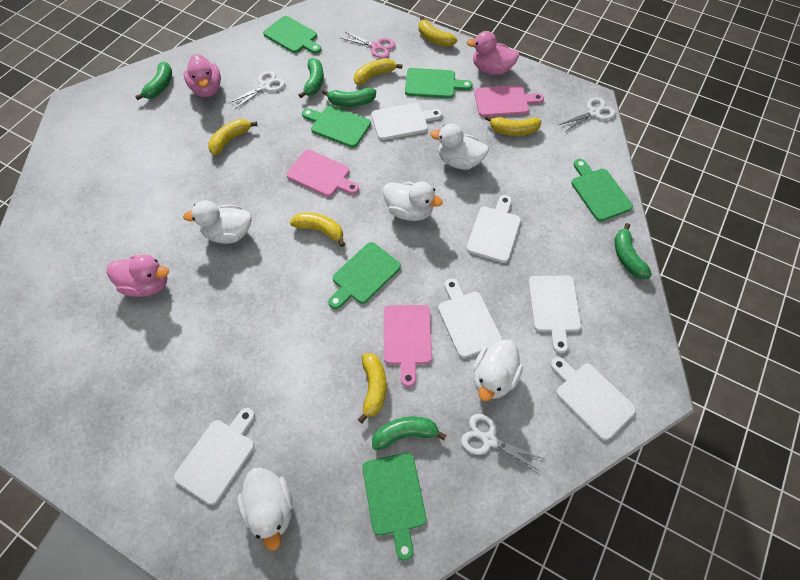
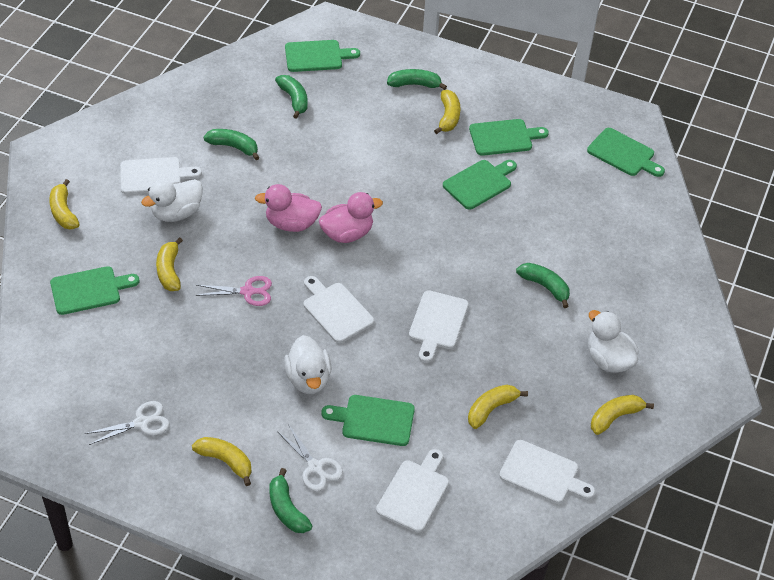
pink cutting board: 3 -> 0
pink duck: 3 -> 2
white cutting board: 6 -> 5
white duck: 5 -> 3
white scissors: 3 -> 2

